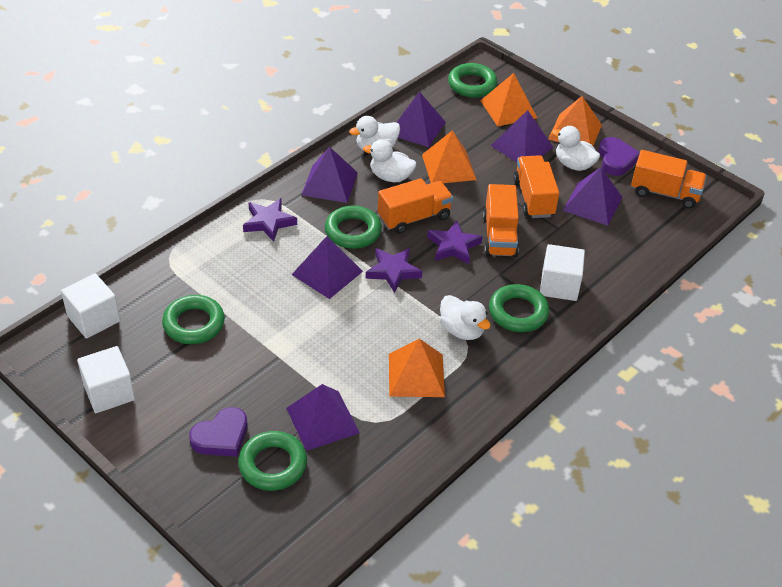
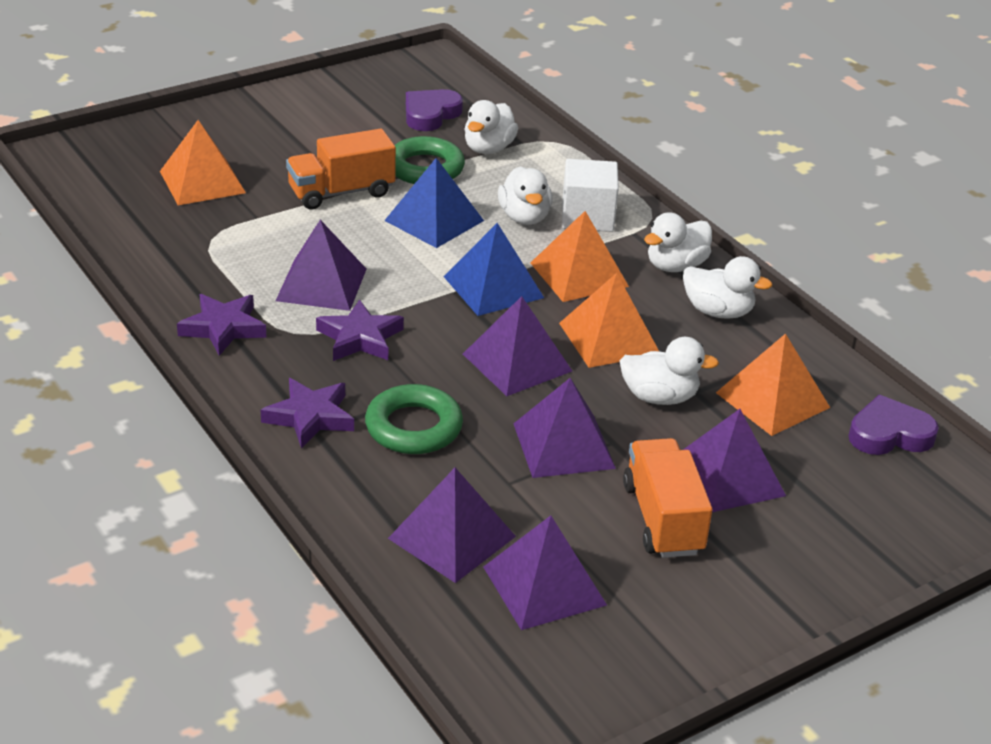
blue pyramid: 0 -> 2
green ring: 5 -> 2
orange truck: 4 -> 2
white cube: 3 -> 1
white duck: 4 -> 5

